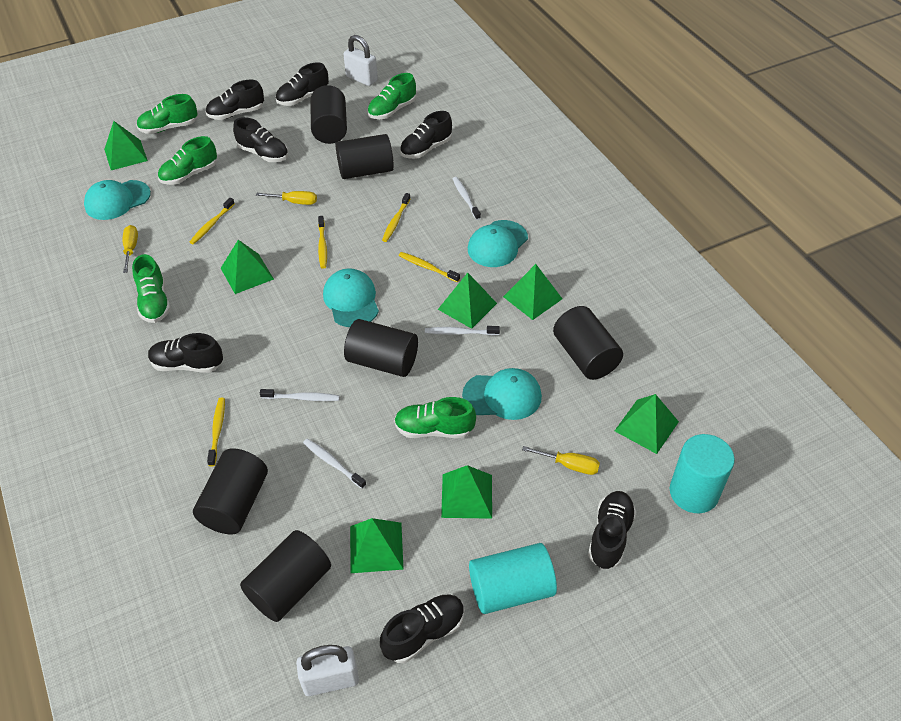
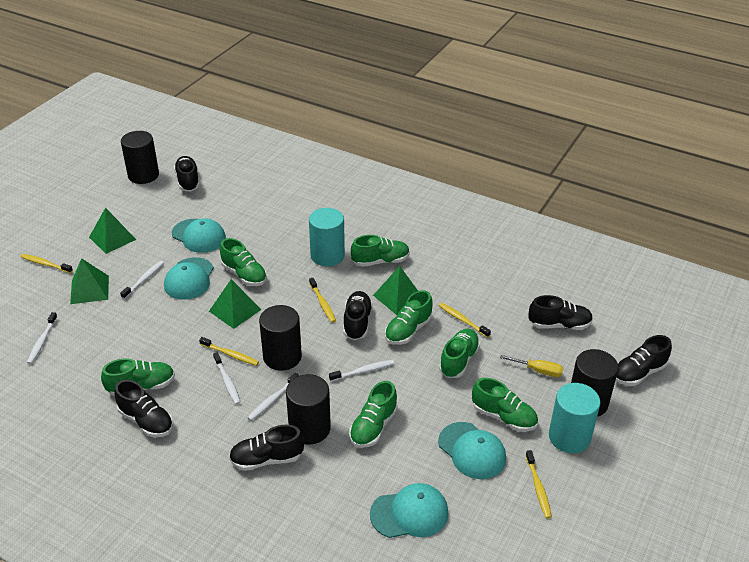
black cylinder: 6 -> 4
black shoe: 7 -> 6
green pyramid: 7 -> 4
green shoe: 5 -> 7
white padlock: 2 -> 0
white toothbrush: 4 -> 5
yellow screwdriver: 3 -> 1

